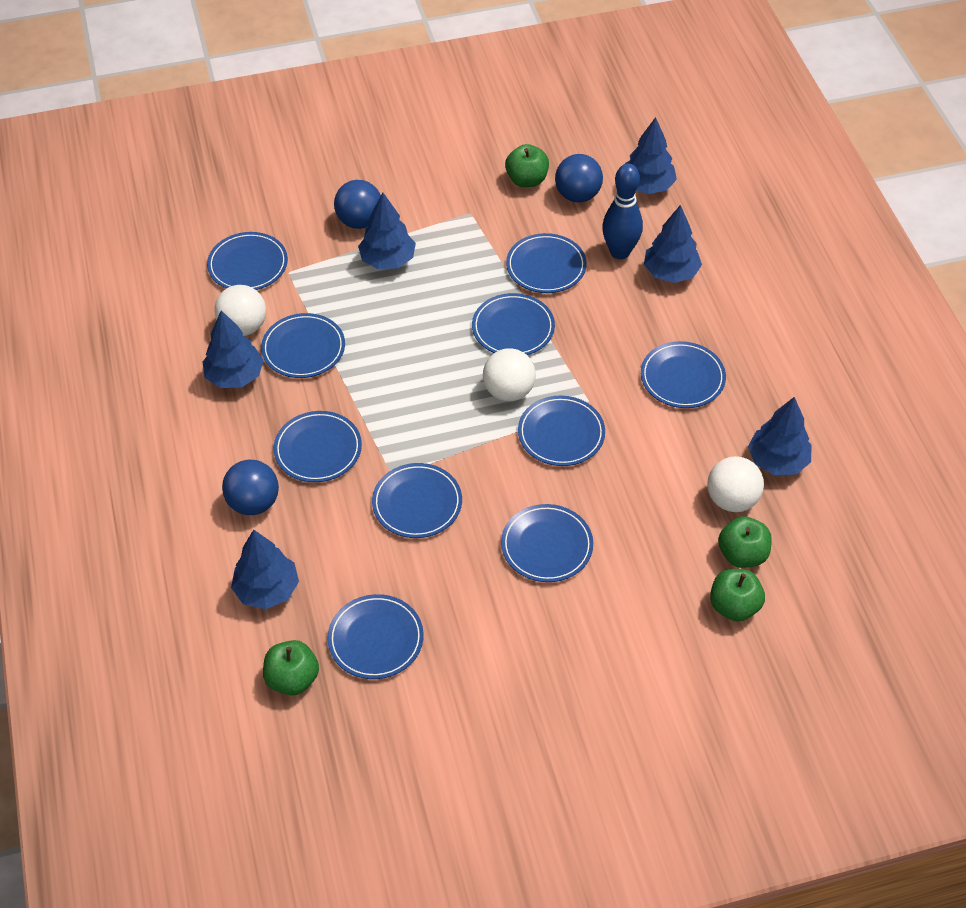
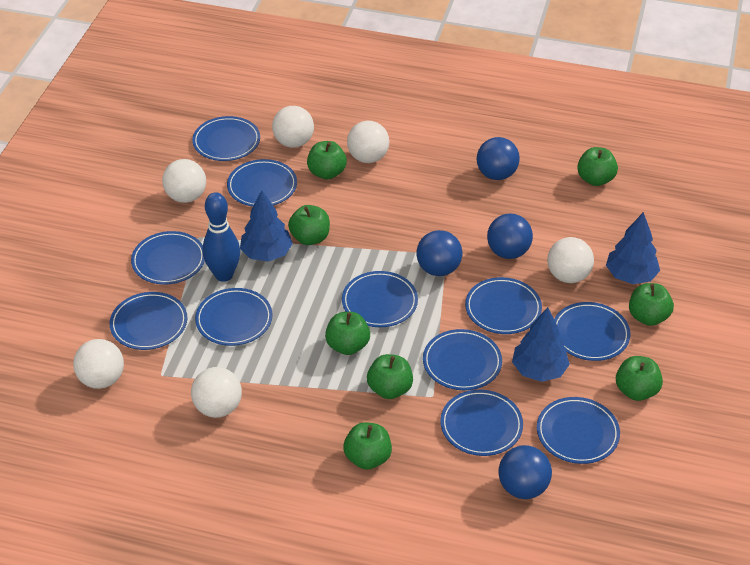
blue ball: 3 -> 4
blue plate: 10 -> 11
blue tree: 6 -> 3
green apple: 4 -> 8
white ball: 3 -> 6

